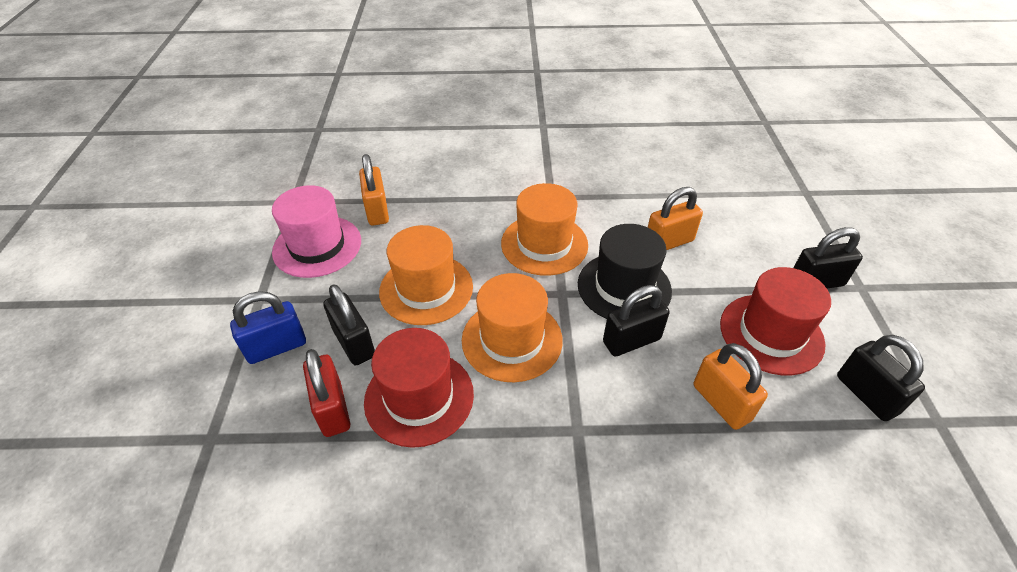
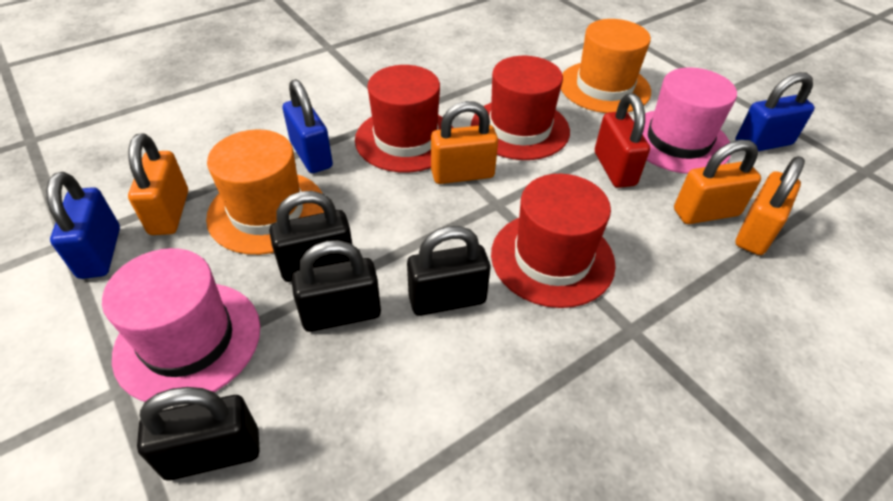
black hat: 1 -> 0
blue padlock: 1 -> 3
orange hat: 3 -> 2
orange padlock: 3 -> 4
pink hat: 1 -> 2
red hat: 2 -> 3

